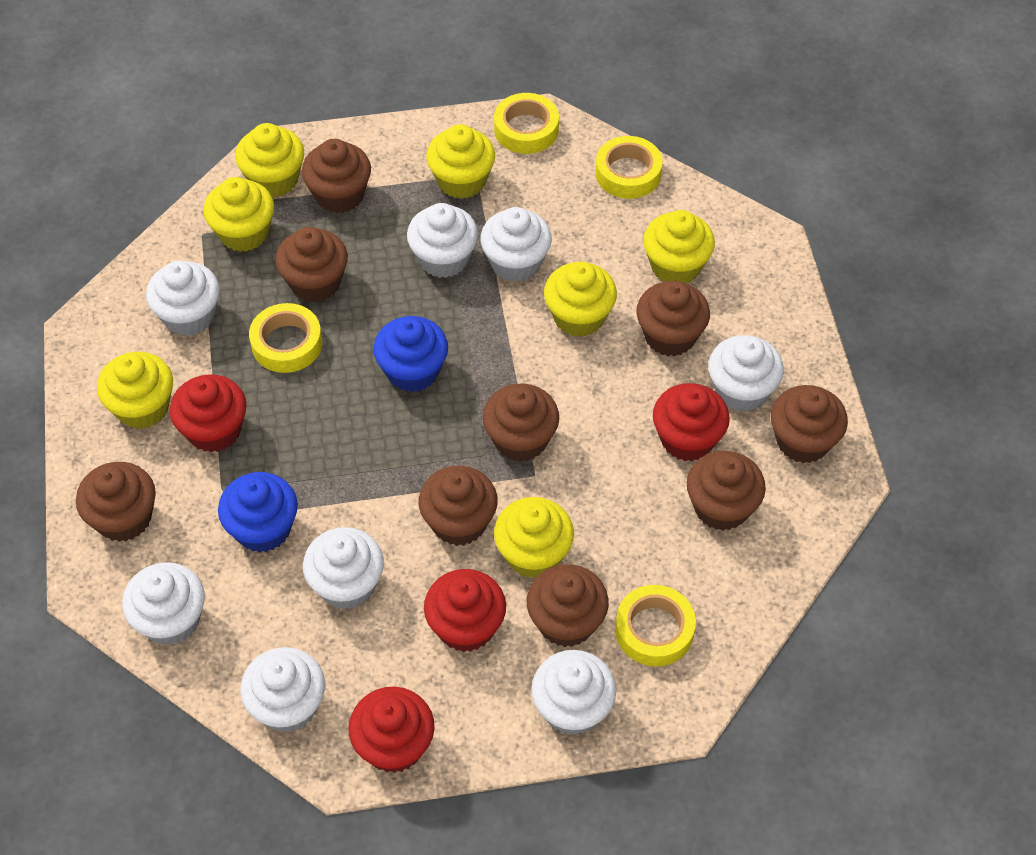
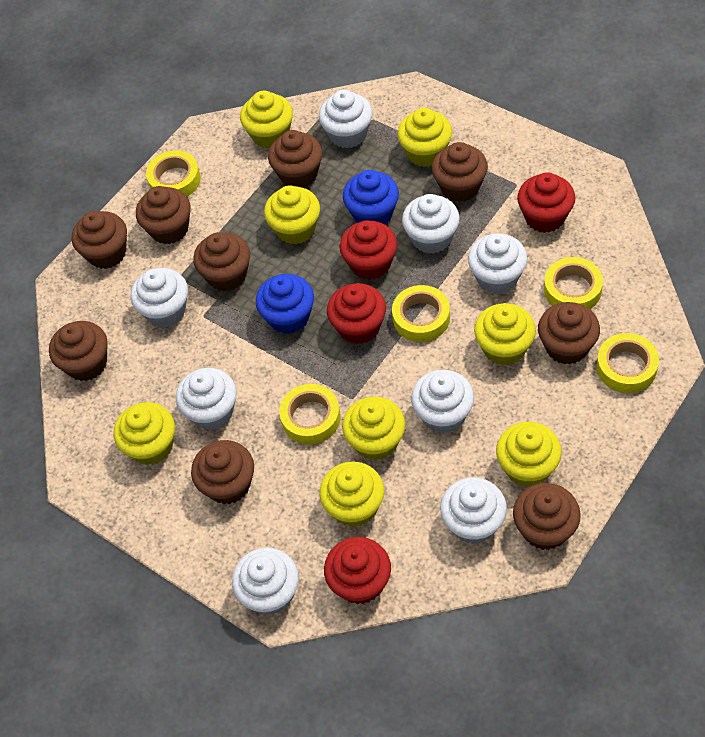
yellow cupcake: 7 -> 8
yellow tape: 4 -> 5

